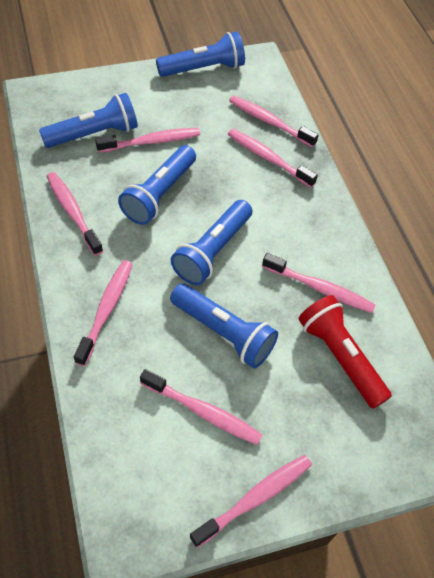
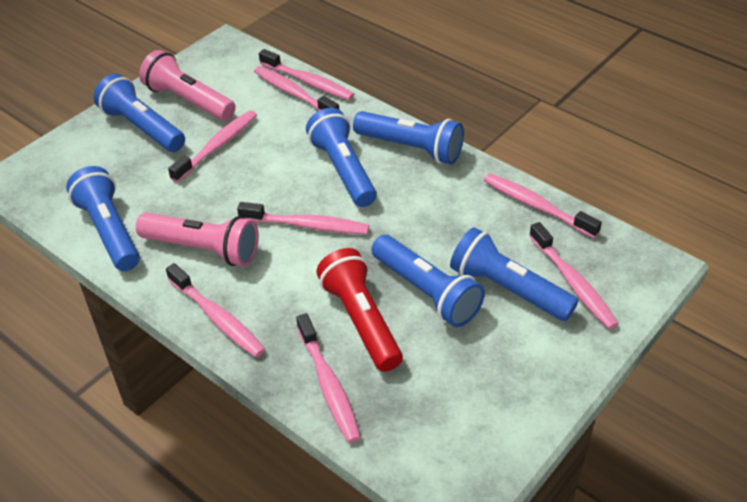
blue flashlight: 5 -> 6
pink flashlight: 0 -> 2

